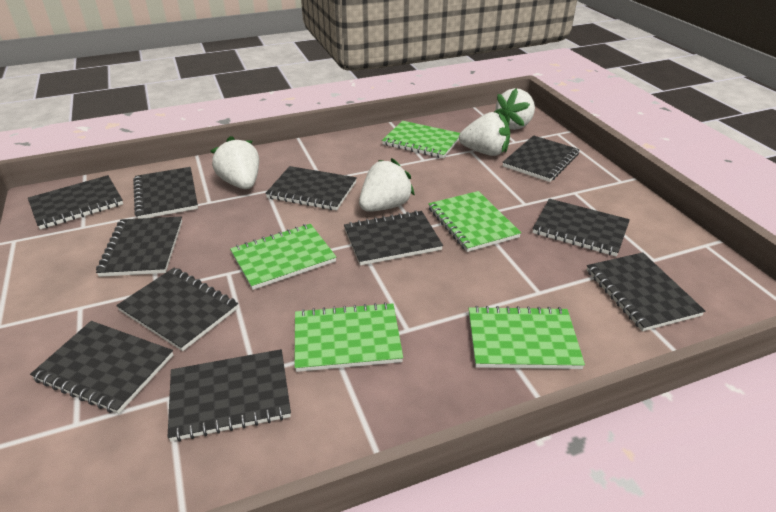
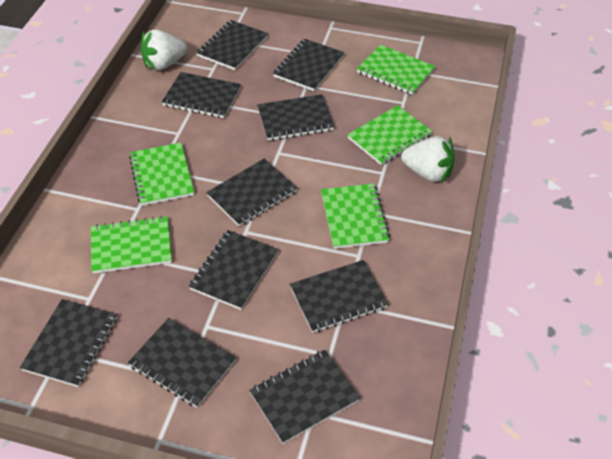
black notebook: 11 -> 10
white strawberry: 4 -> 2

